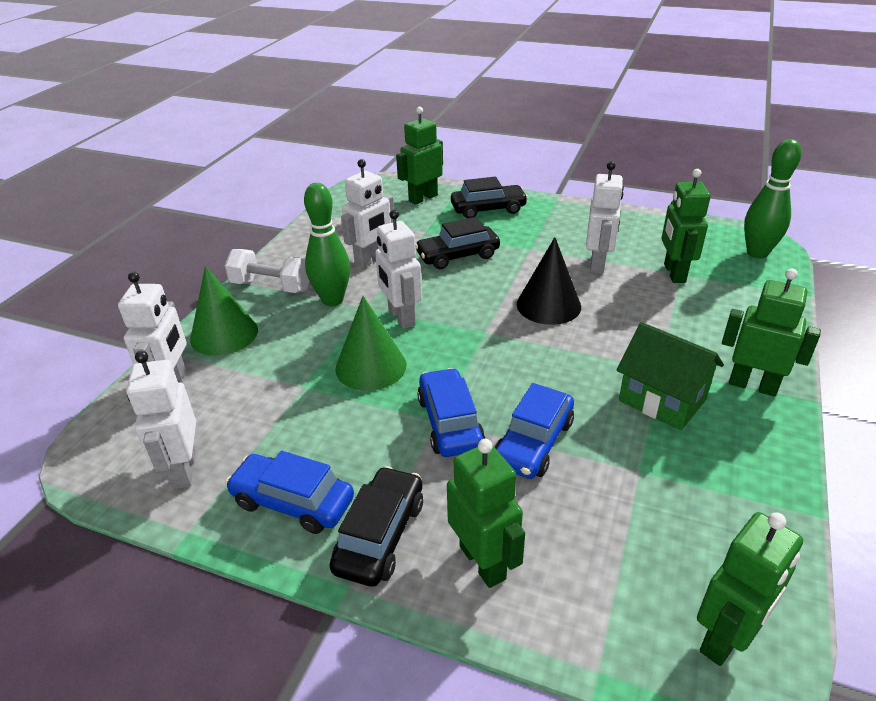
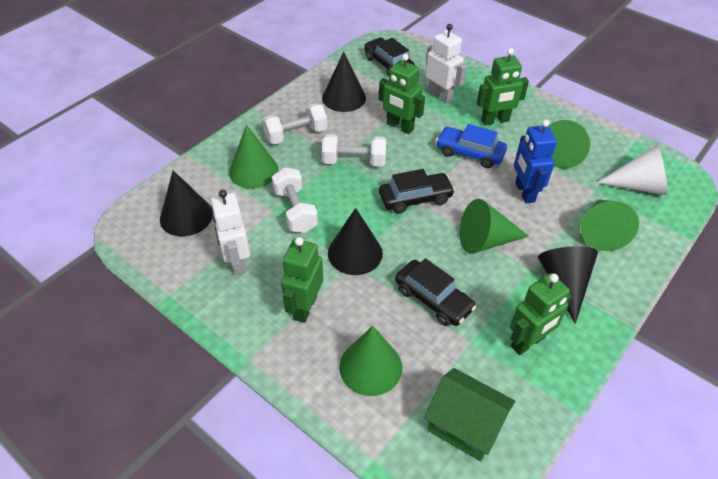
black cone: 1 -> 4
blue car: 3 -> 1
blue robot: 0 -> 1
green bowling pin: 2 -> 0
green cone: 2 -> 5
green robot: 5 -> 4
white cone: 0 -> 1
white dumbbell: 1 -> 3
white robot: 5 -> 2

